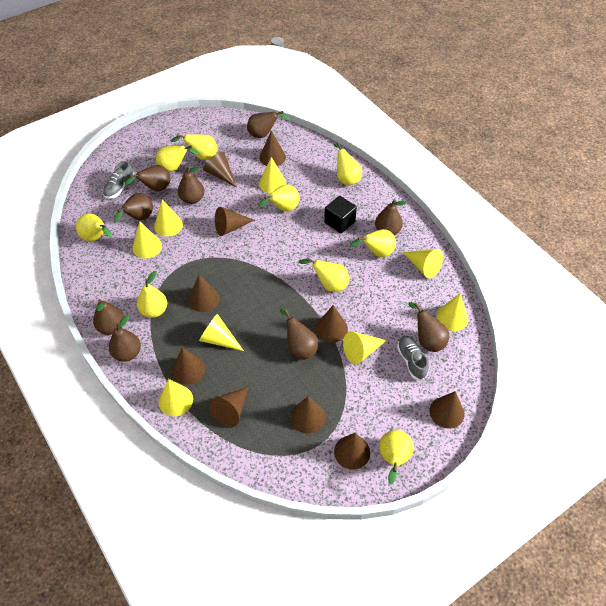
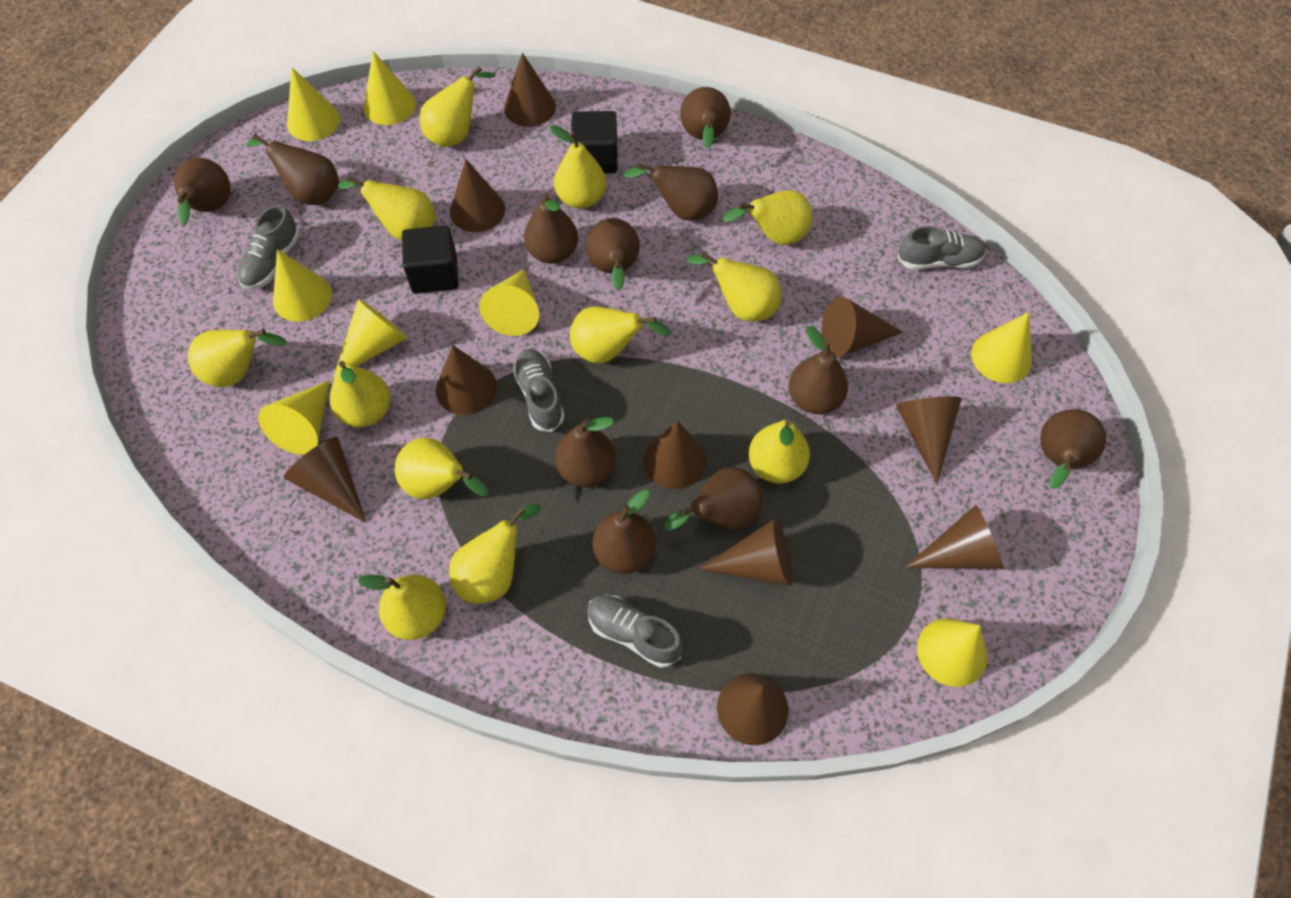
black cube: 1 -> 2
brown pear: 9 -> 11
grey shoe: 2 -> 4
yellow pear: 9 -> 12

